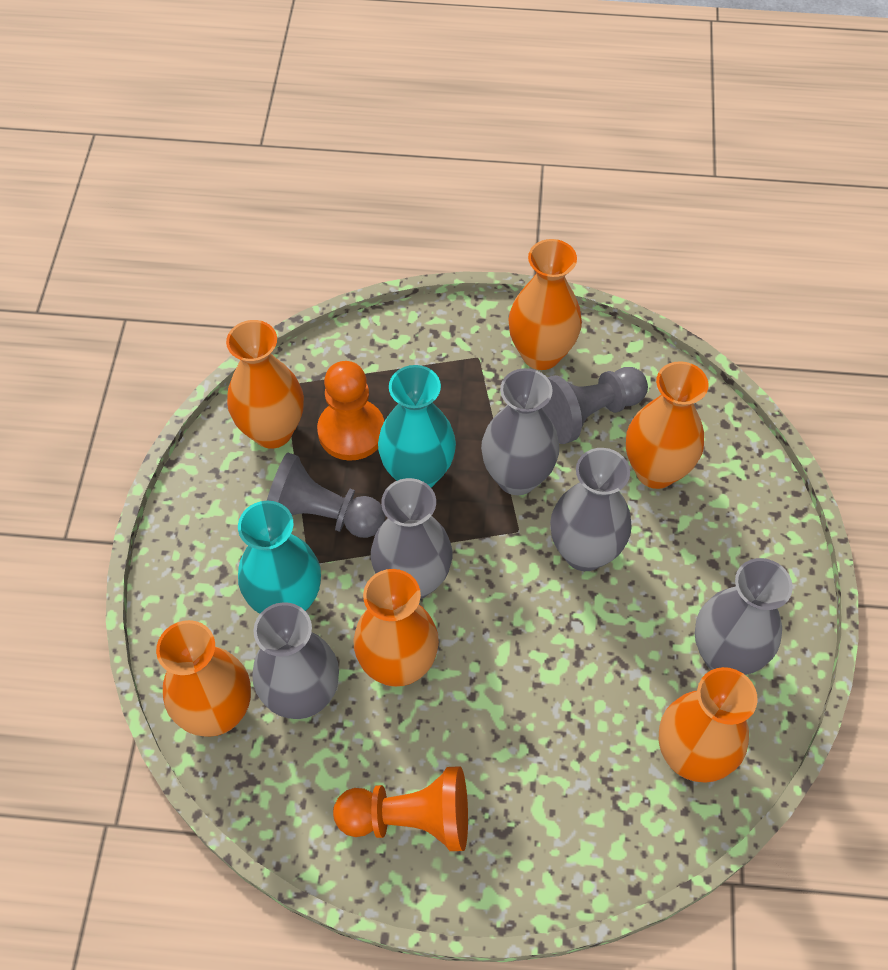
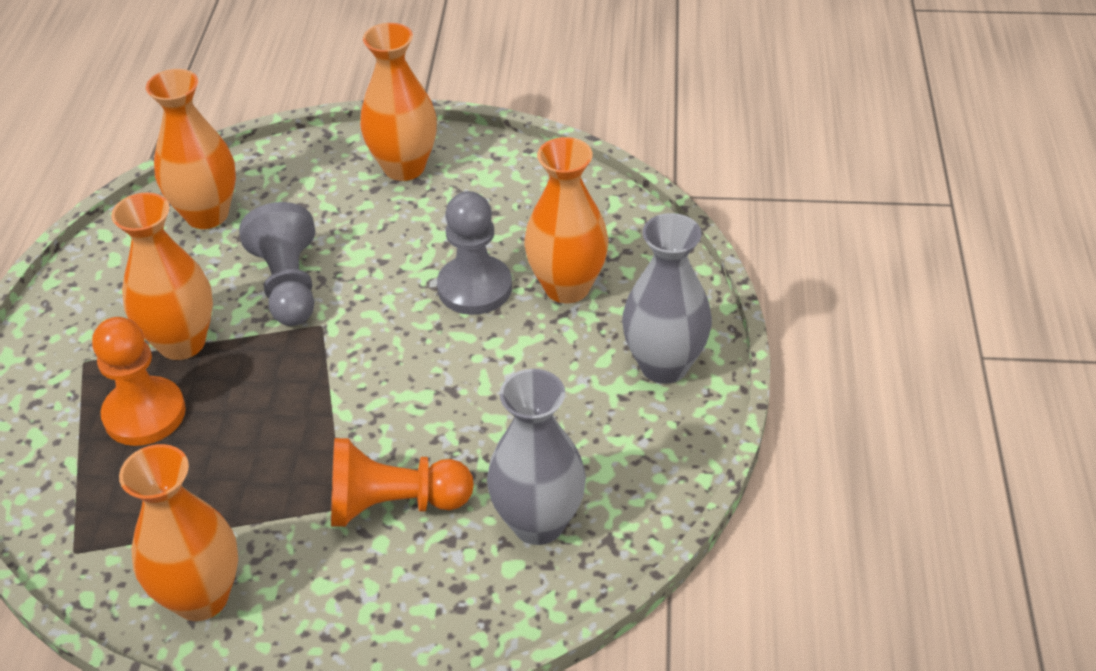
grey vase: 5 -> 2
orange vase: 6 -> 5
turquoise vase: 2 -> 0

